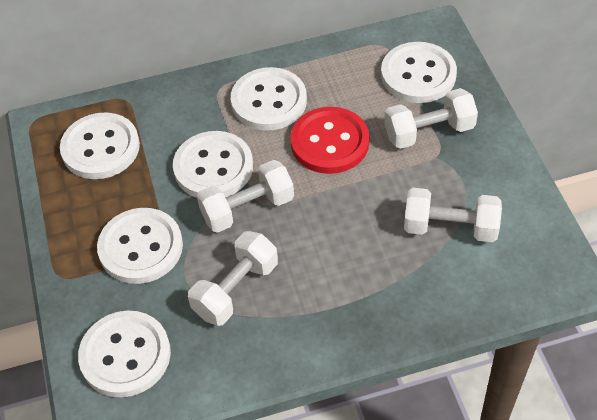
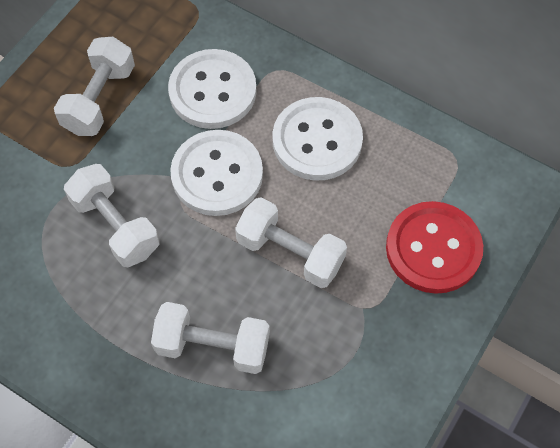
white button: 6 -> 3

